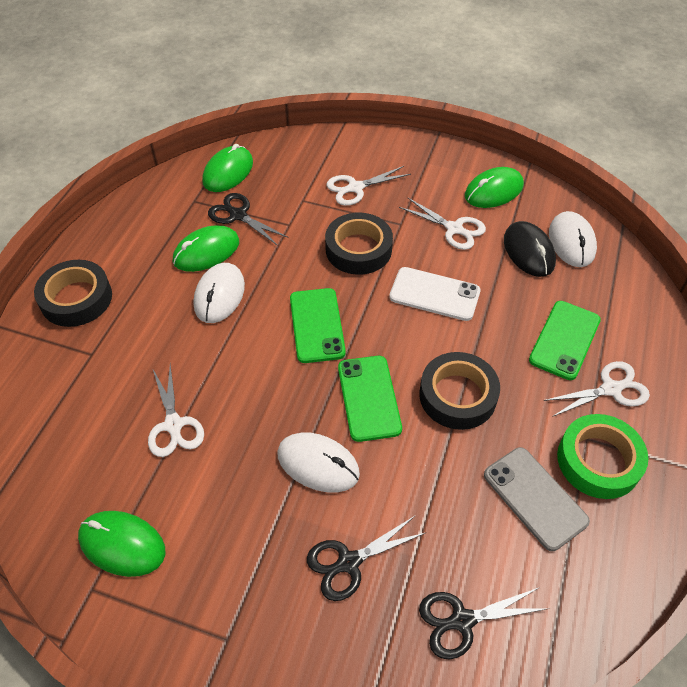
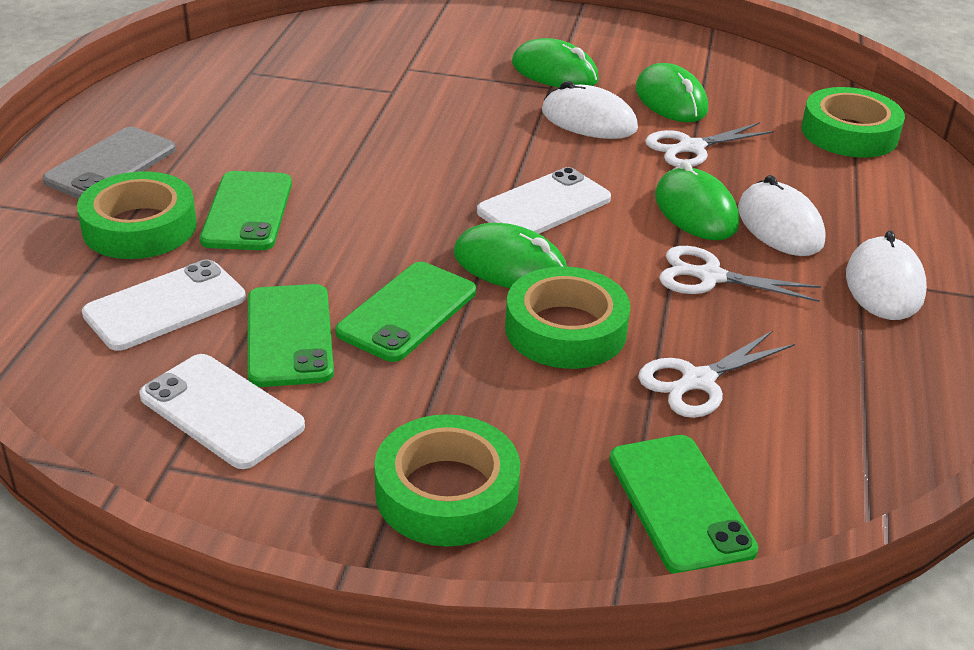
black mouse: 1 -> 0
black scissors: 3 -> 0
black tape: 3 -> 0
green phone: 3 -> 4
green tape: 1 -> 4
white phone: 1 -> 3
white scissors: 4 -> 3

